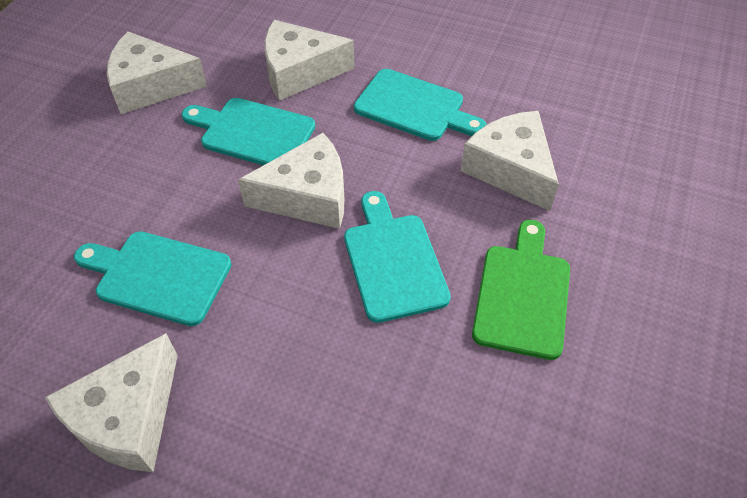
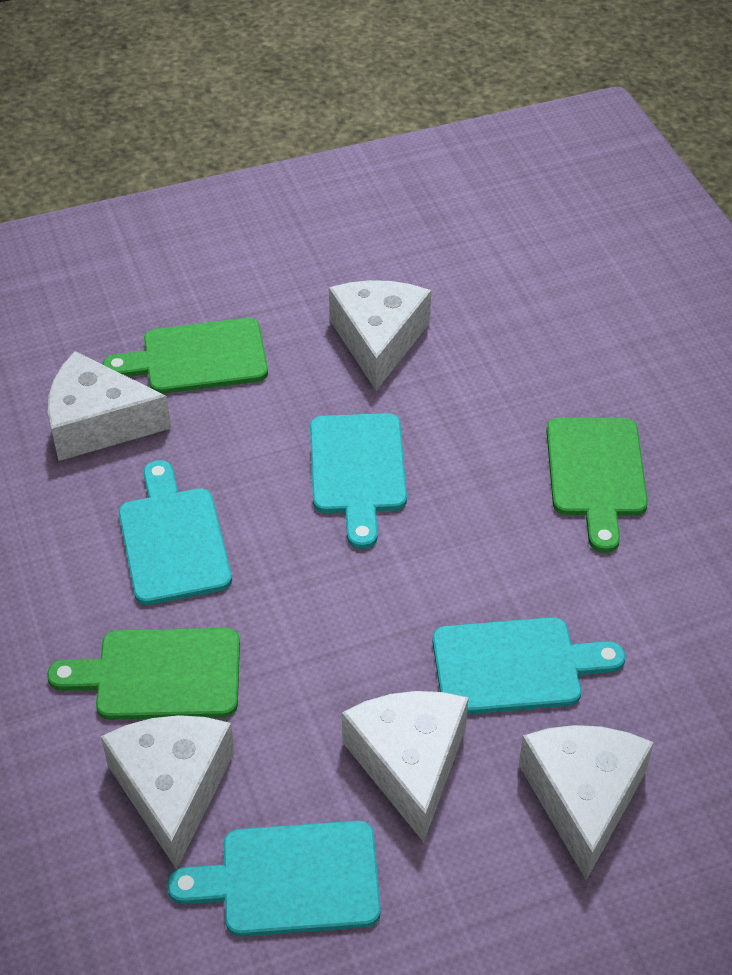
green cutting board: 1 -> 3

